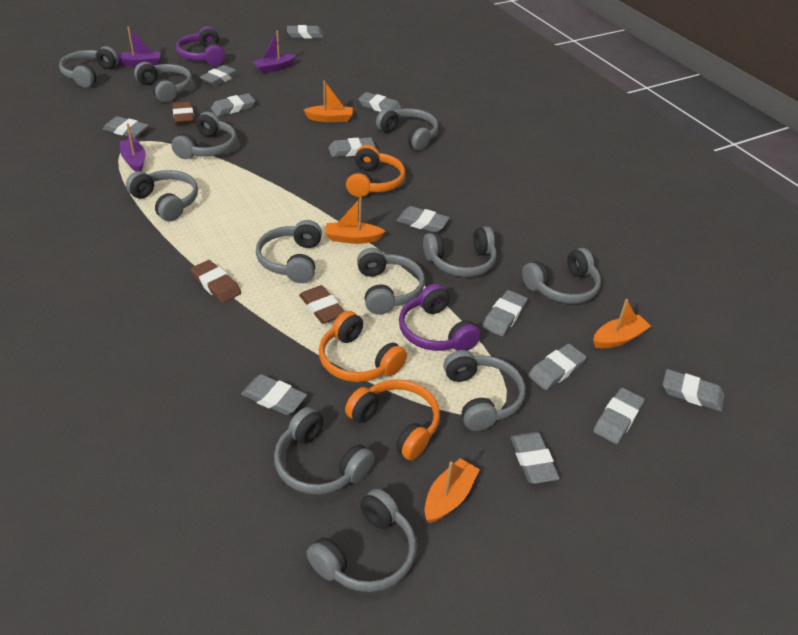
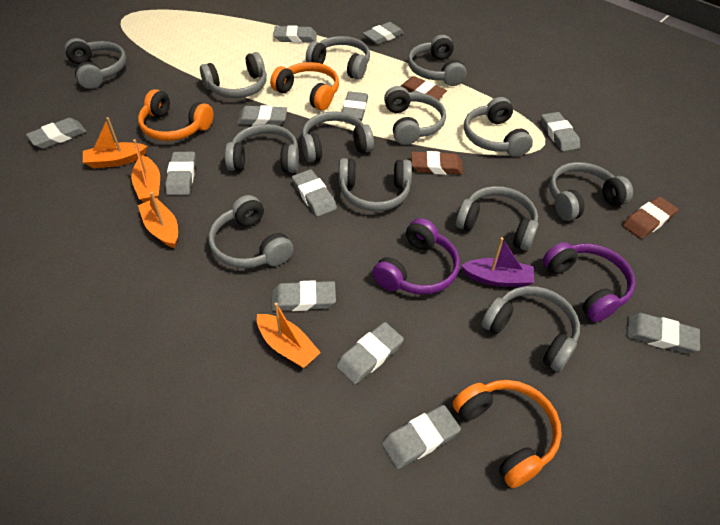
grey eraser: 13 -> 12
grey headphones: 12 -> 13
purple boat: 3 -> 1

